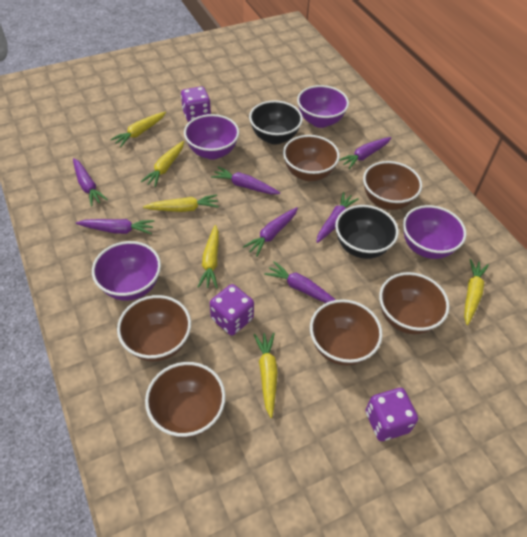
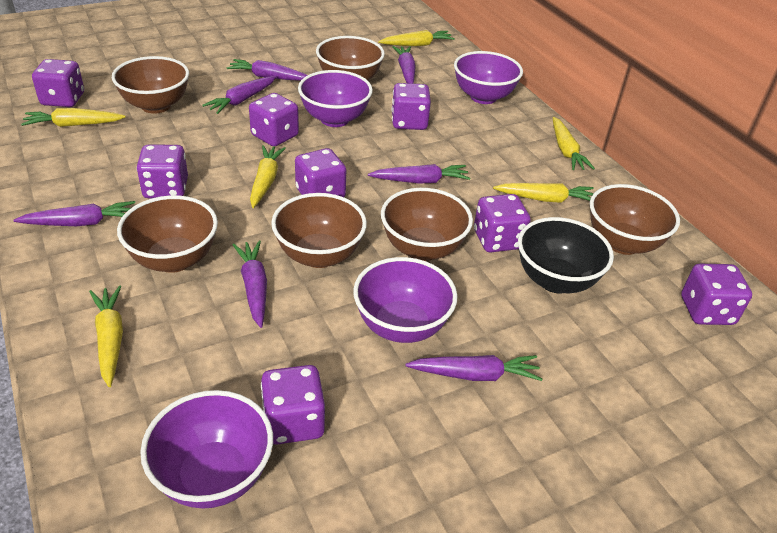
black bowl: 2 -> 1
purple dice: 3 -> 8

